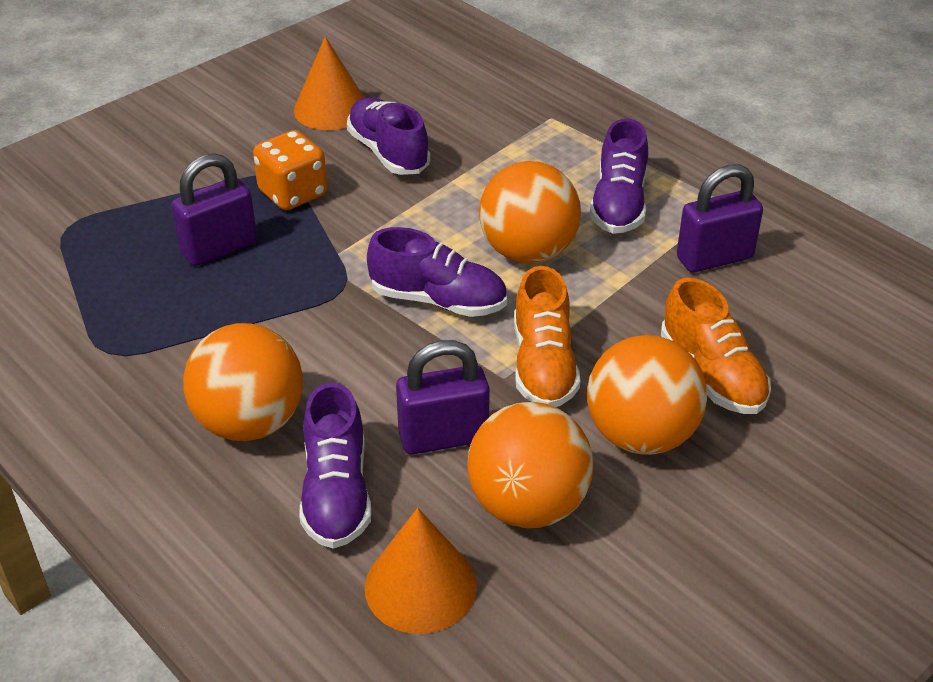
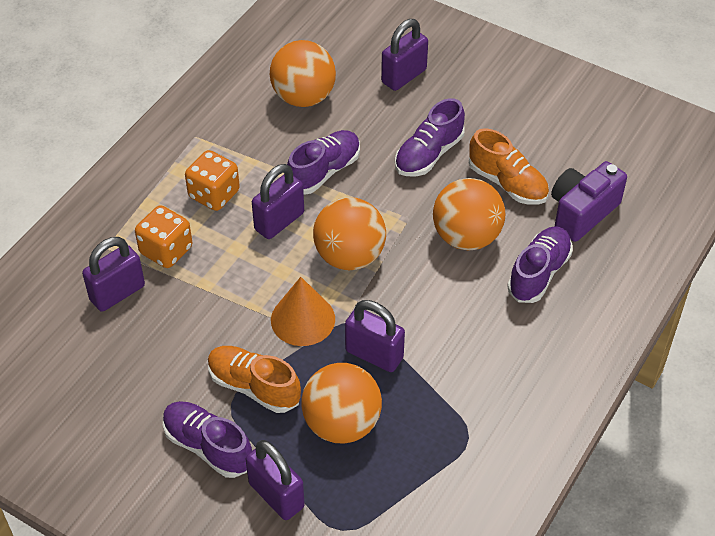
orange cone: 2 -> 1
orange dice: 1 -> 2
purple camera: 0 -> 1
purple padlock: 3 -> 5

